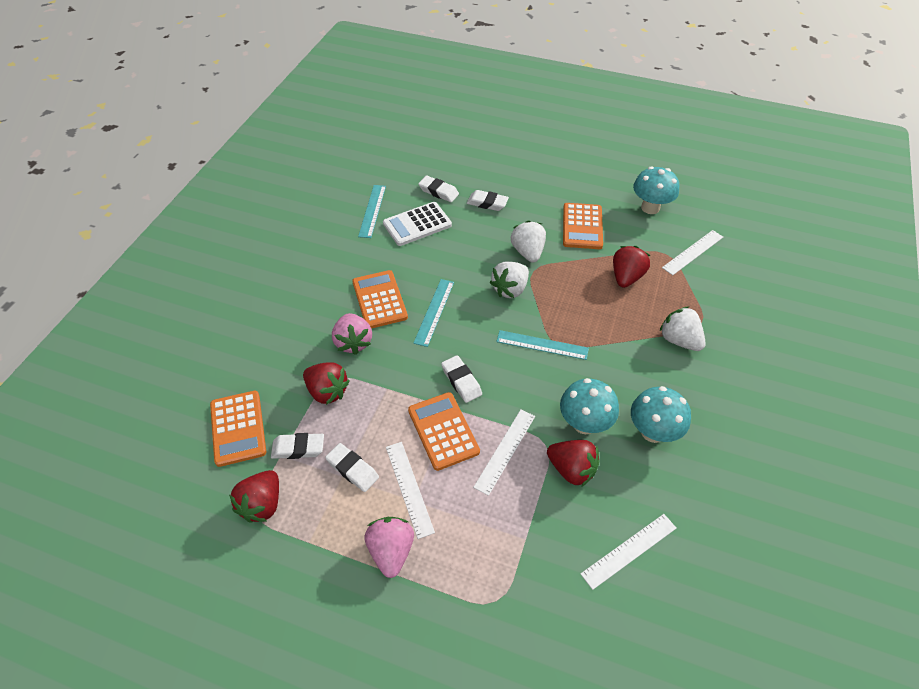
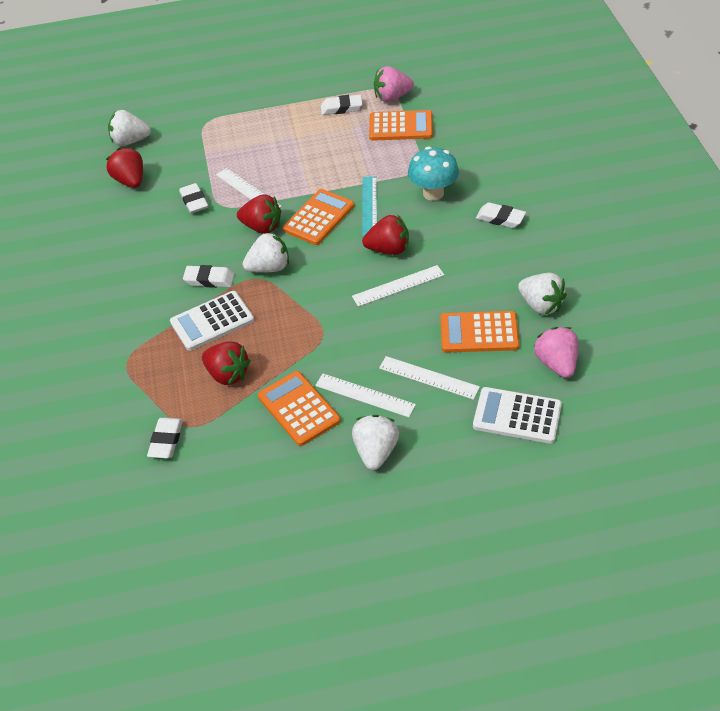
turquoise mushroom: 3 -> 1
turquoise ruler: 3 -> 1
white calculator: 1 -> 2
white strawberry: 3 -> 4

